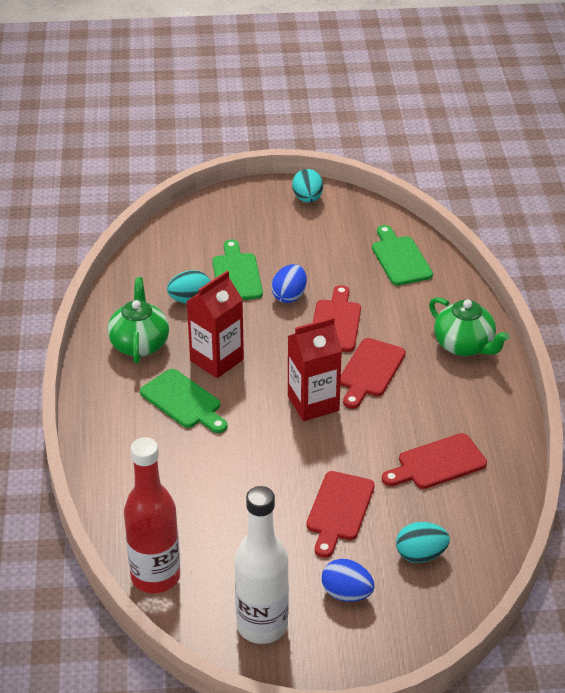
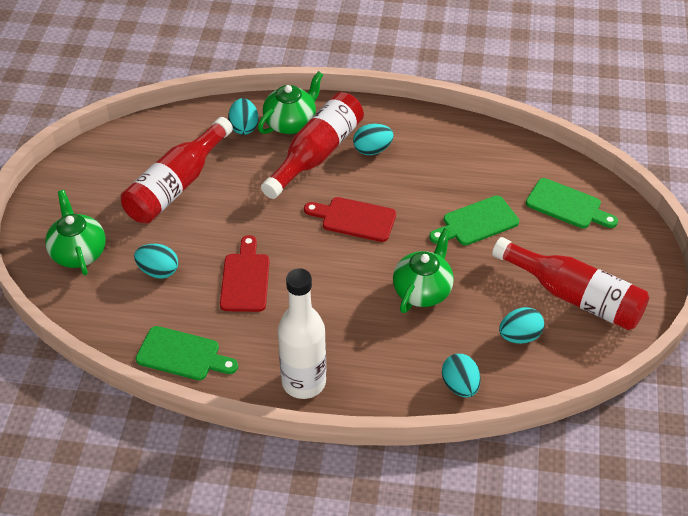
blue egg: 2 -> 0
green teapot: 2 -> 3
red bottle: 1 -> 3
red carton: 2 -> 0
red cutting board: 4 -> 2
turquoise egg: 3 -> 5

